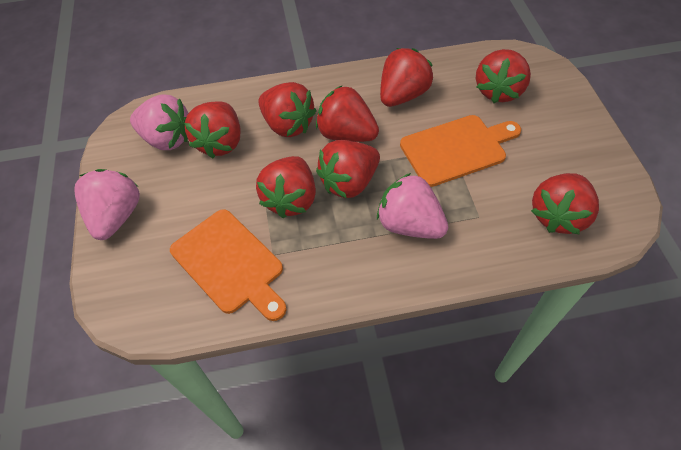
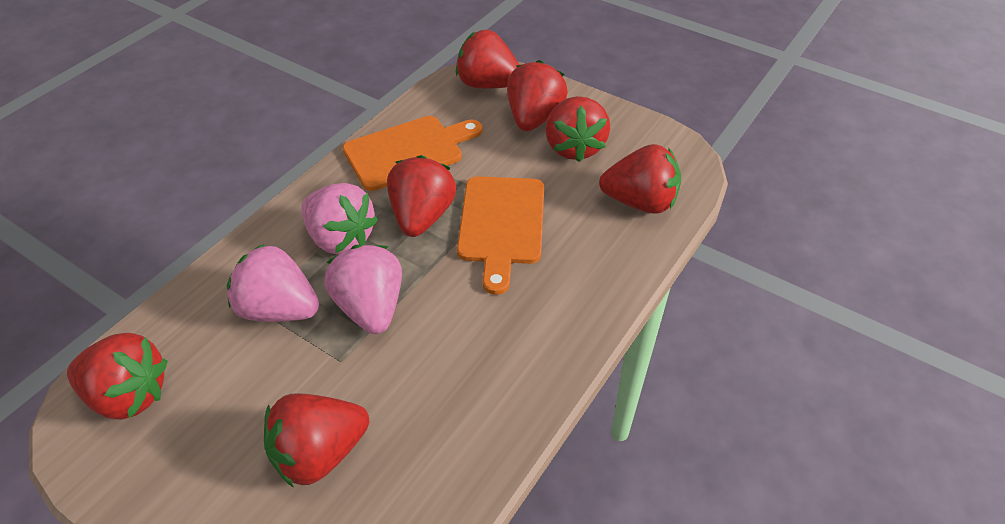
red strawberry: 8 -> 7

